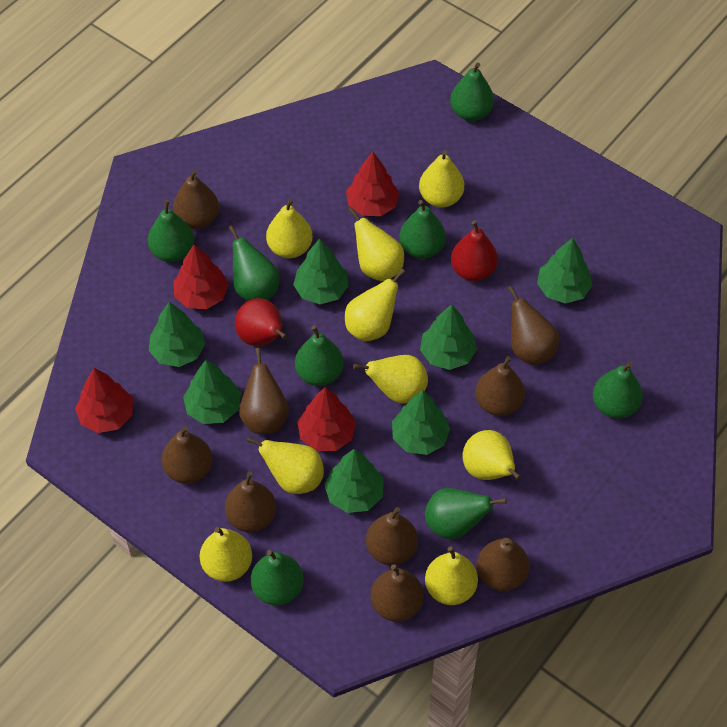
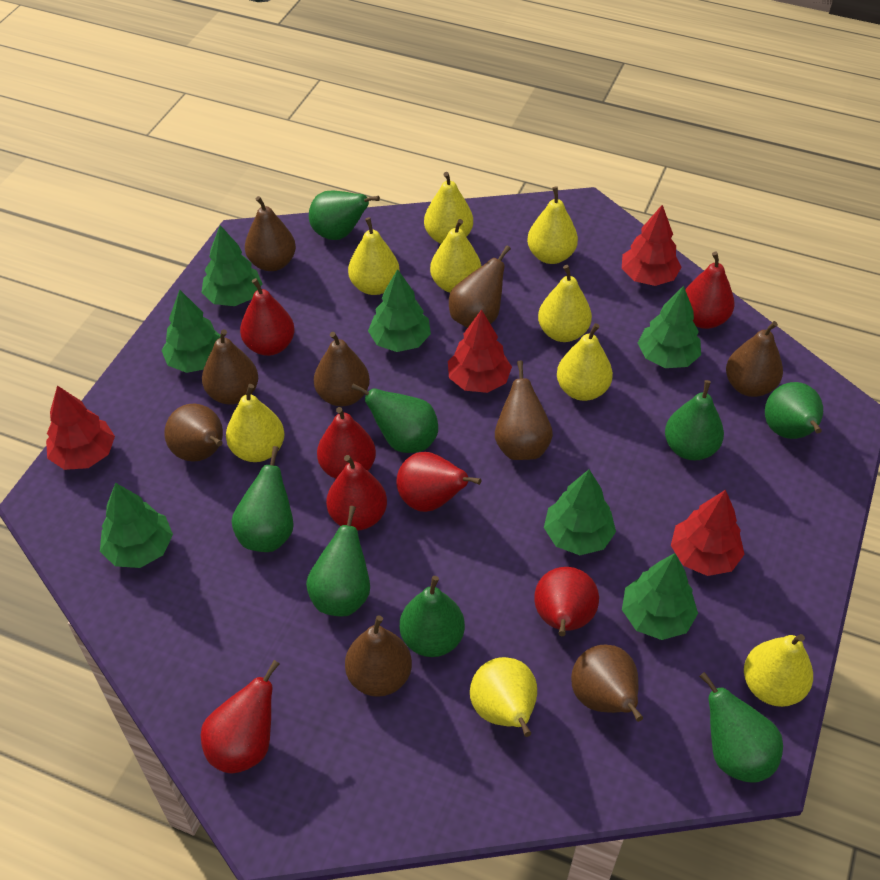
red pear: 2 -> 7

